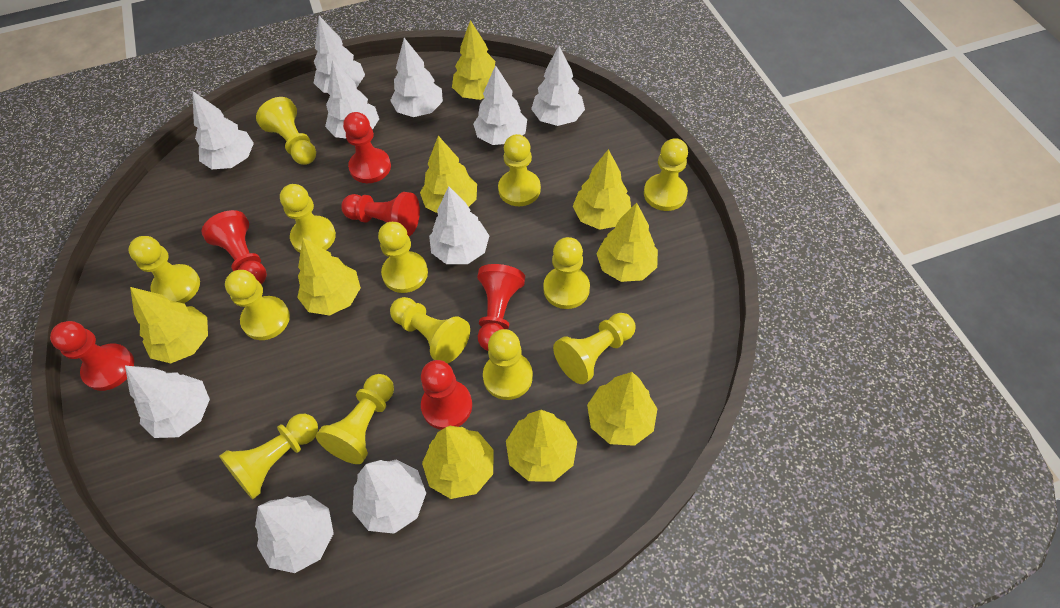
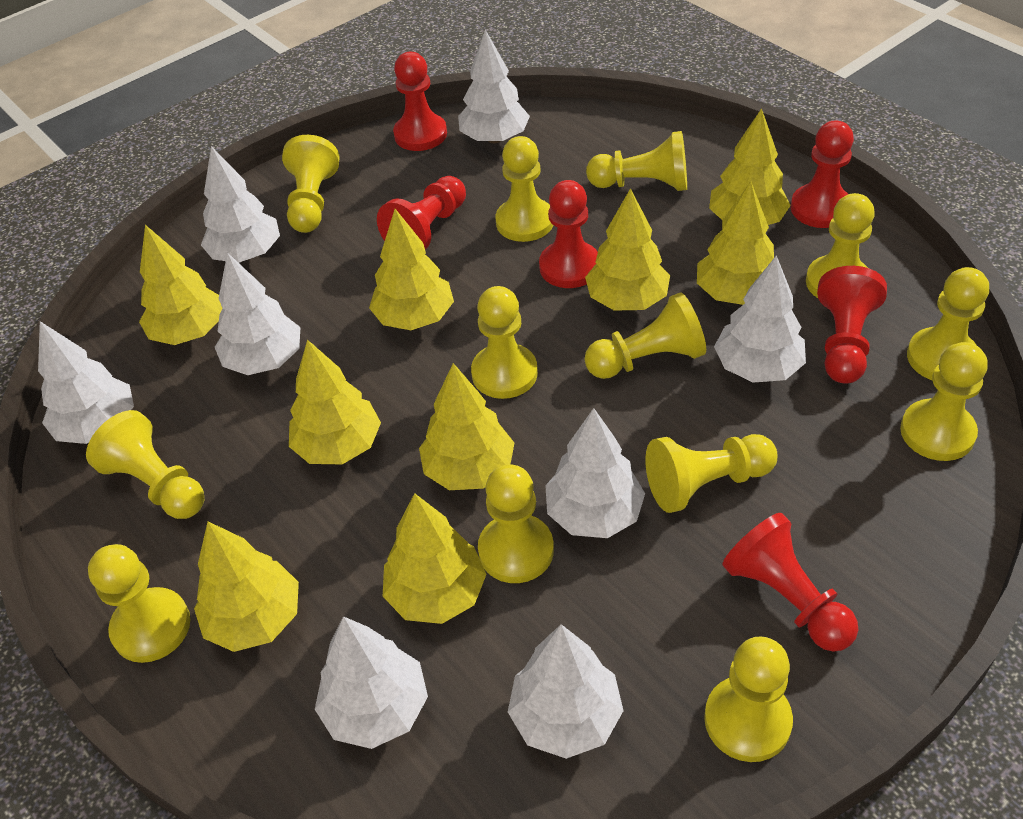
white tree: 10 -> 8

